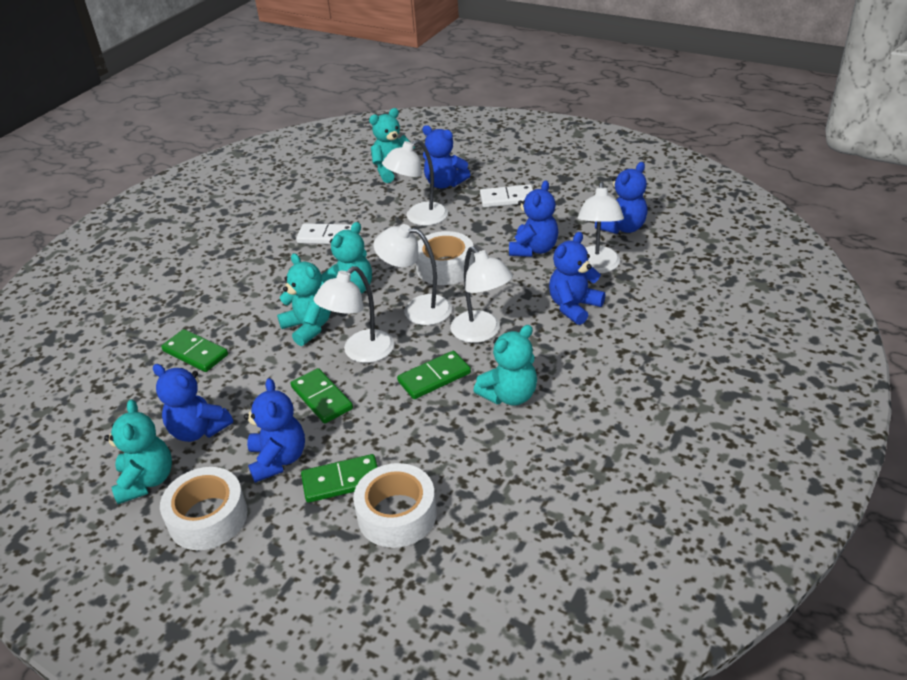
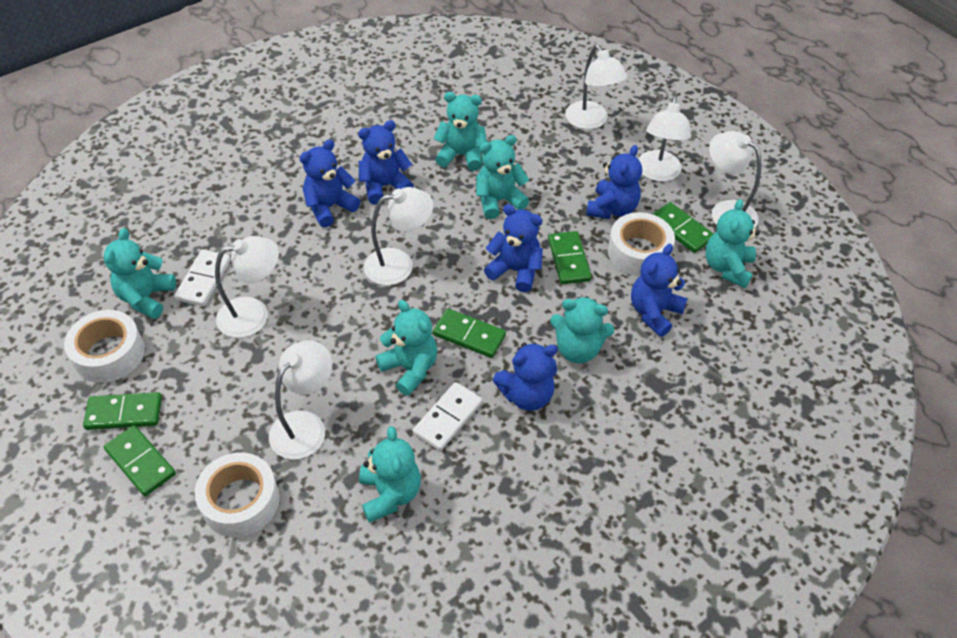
green domino: 4 -> 5
turquoise teddy bear: 5 -> 7
white lamp: 5 -> 6

